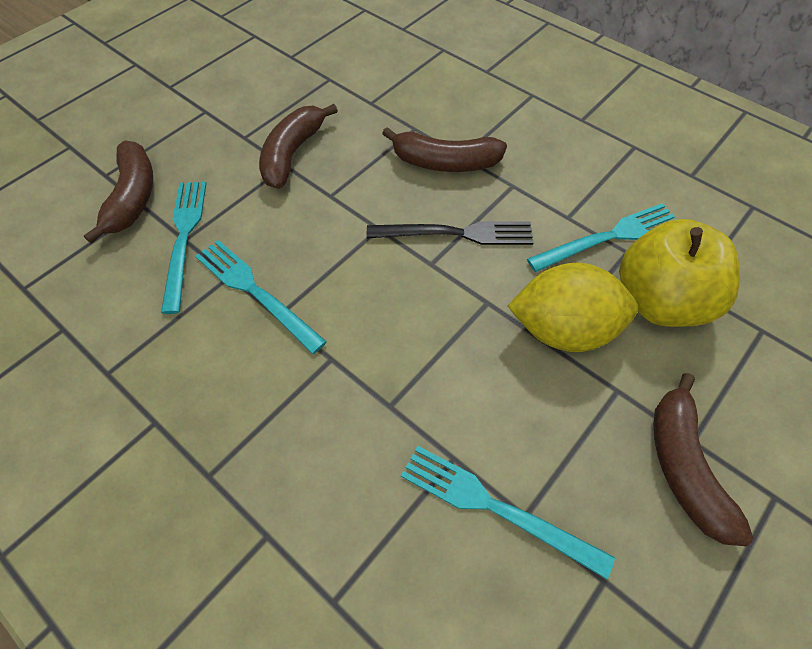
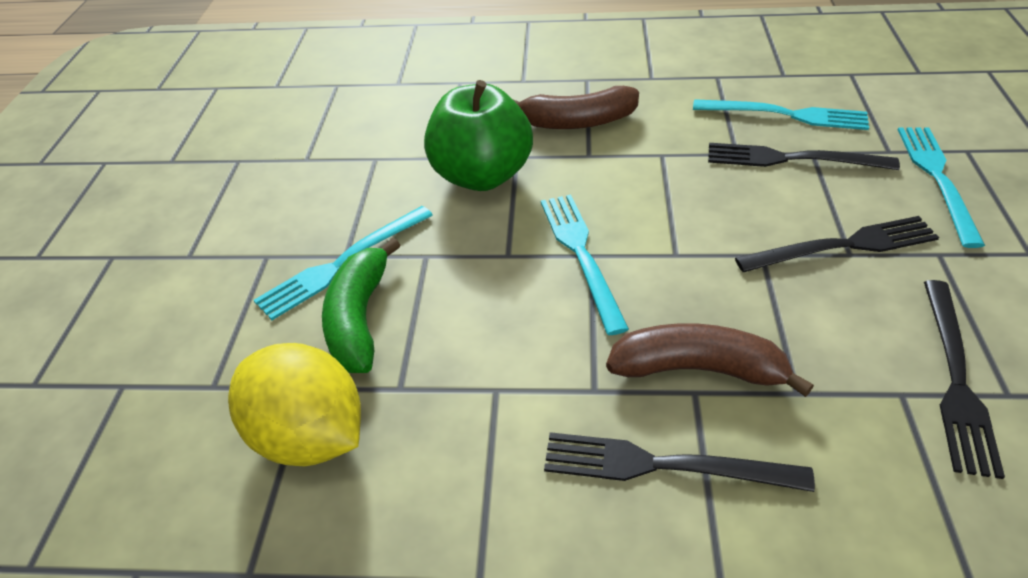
black fork: 1 -> 4
brown banana: 4 -> 2
green apple: 0 -> 1
green banana: 0 -> 1
yellow apple: 1 -> 0

